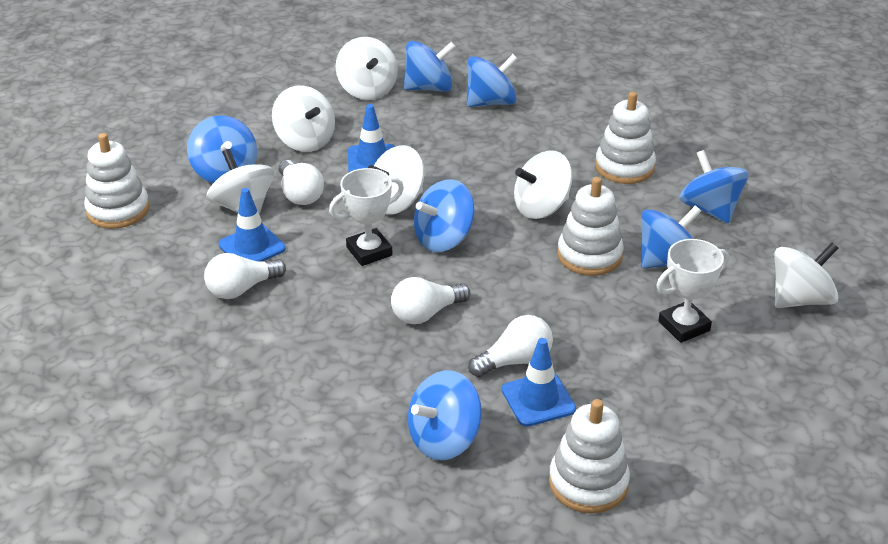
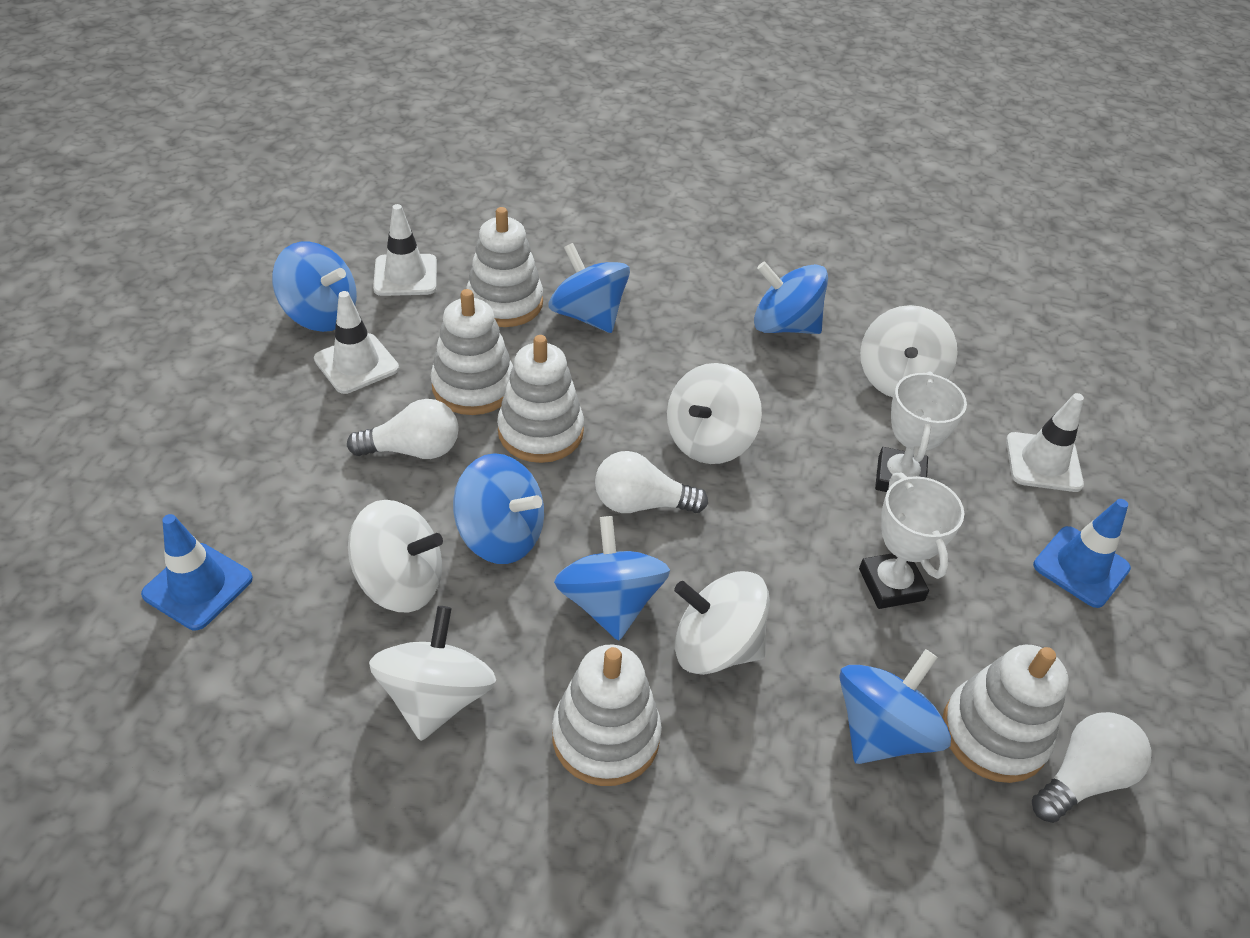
blue spinning top: 7 -> 6
blue traffic cone: 3 -> 2
white light bulb: 4 -> 3
white spinning top: 6 -> 5
white stacking toy: 4 -> 5
white traffic cone: 0 -> 3

